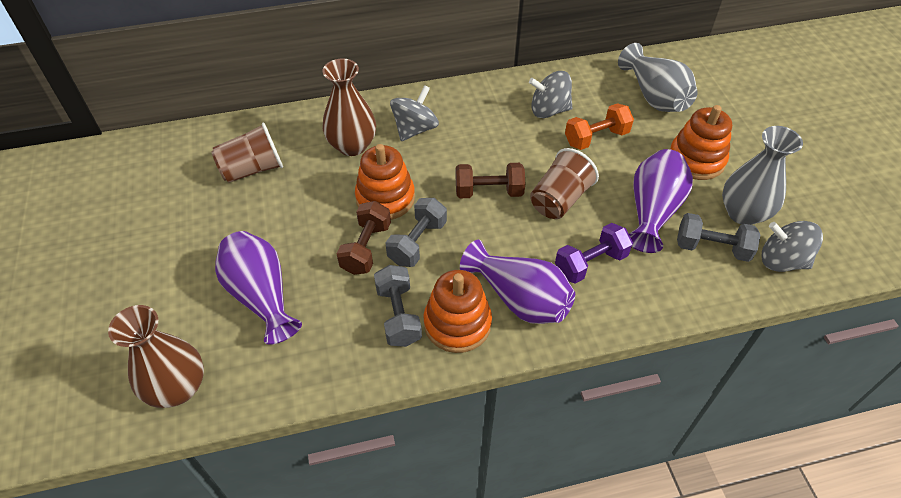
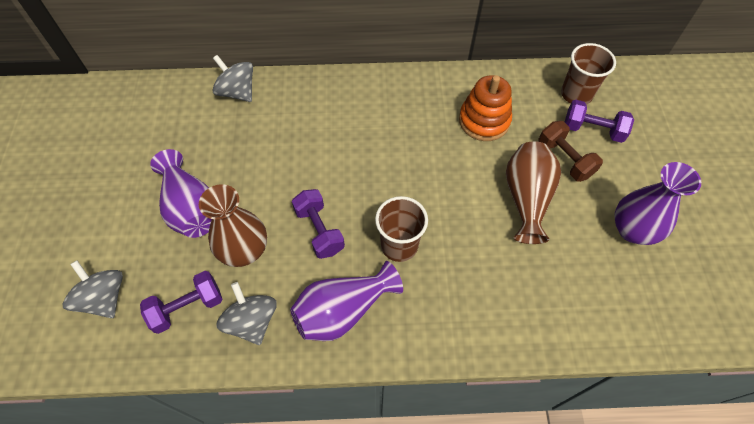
brown dumbbell: 2 -> 1
grey dumbbell: 3 -> 0
grey vase: 2 -> 0
orange dumbbell: 1 -> 0
orange stacking toy: 3 -> 1
purple dumbbell: 1 -> 3

